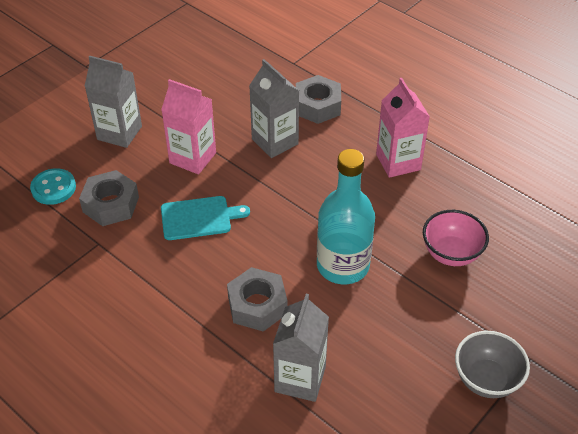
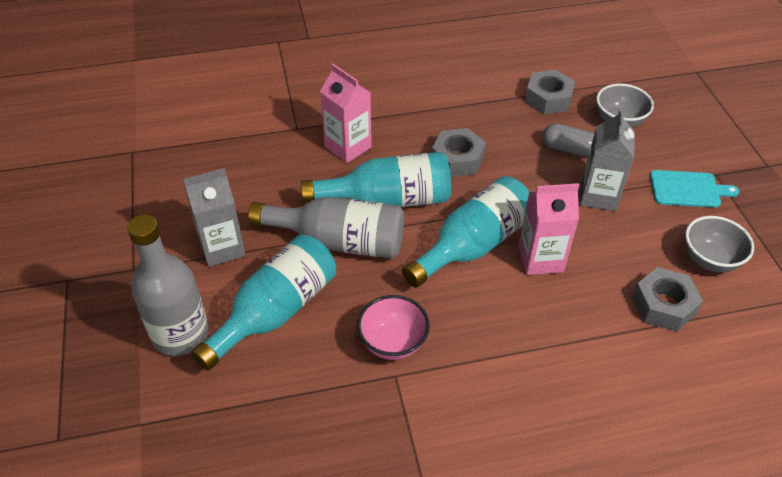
grey bottle: 0 -> 2
grey bowl: 1 -> 2
grey capsule: 0 -> 1
grey carton: 3 -> 2
turquoise bottle: 1 -> 3
turquoise button: 1 -> 0

